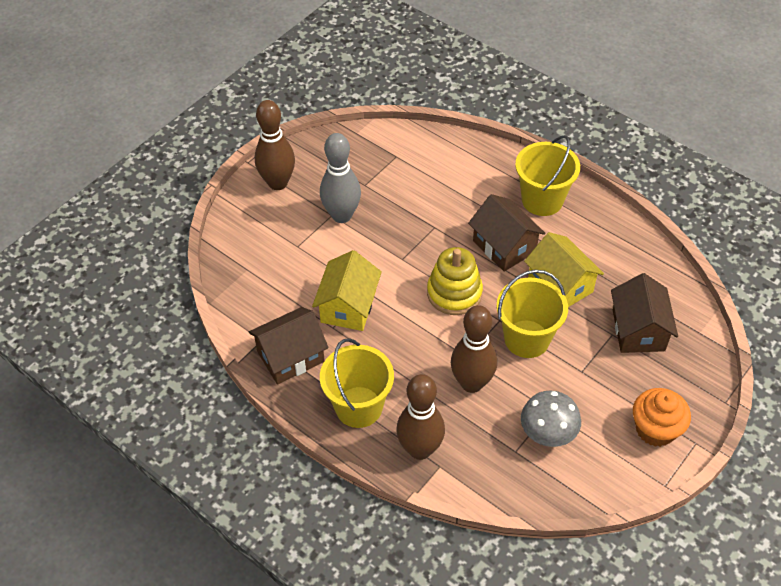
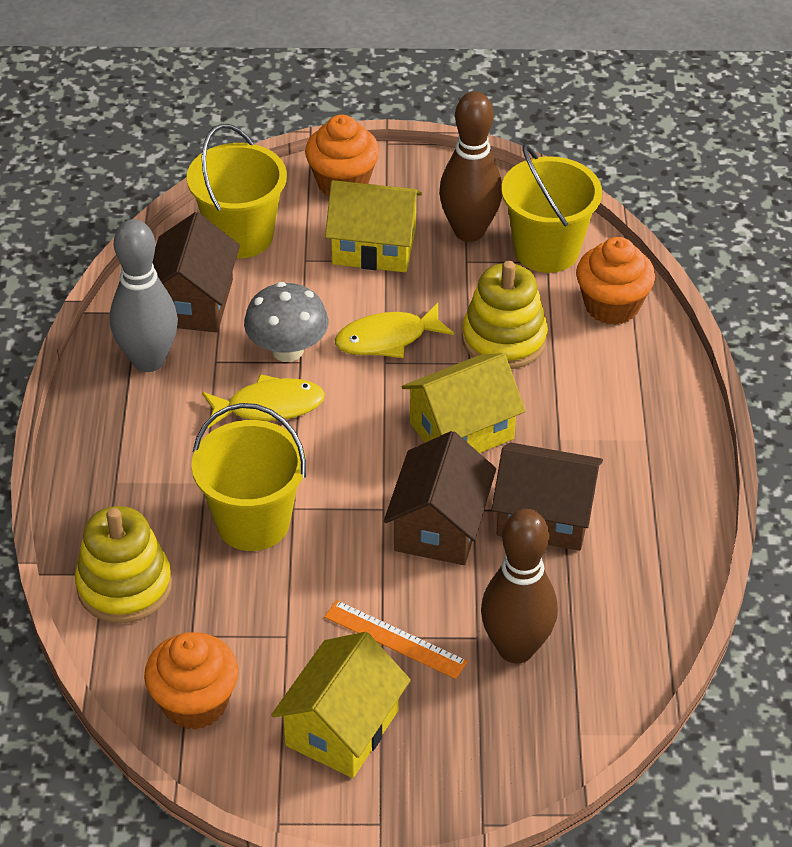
brown bowling pin: 3 -> 2
orange cupcake: 1 -> 3
orange ruler: 0 -> 1
yellow fish: 0 -> 2
yellow house: 2 -> 3
yellow stacking toy: 1 -> 2

